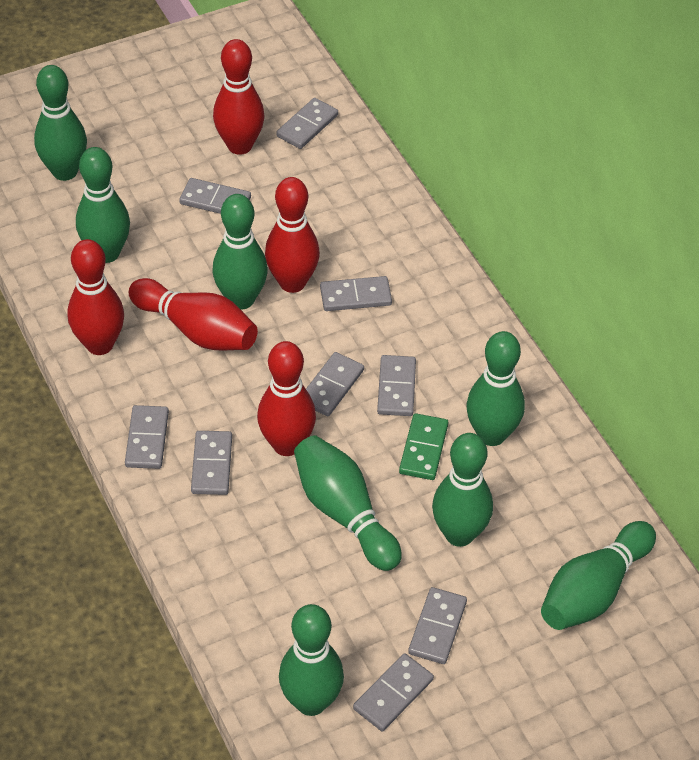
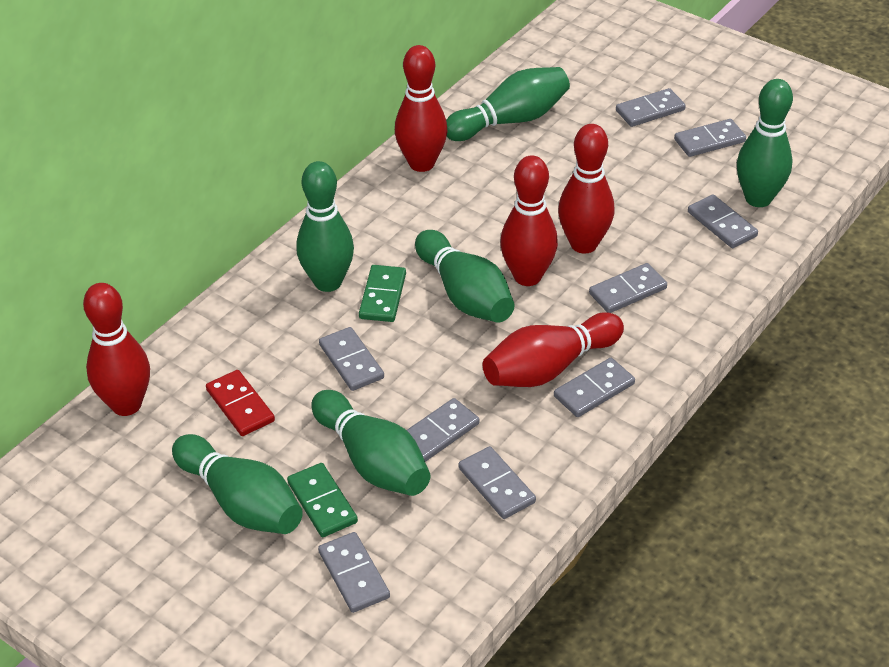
green bowling pin: 8 -> 6
green domino: 1 -> 2
red domino: 0 -> 1

